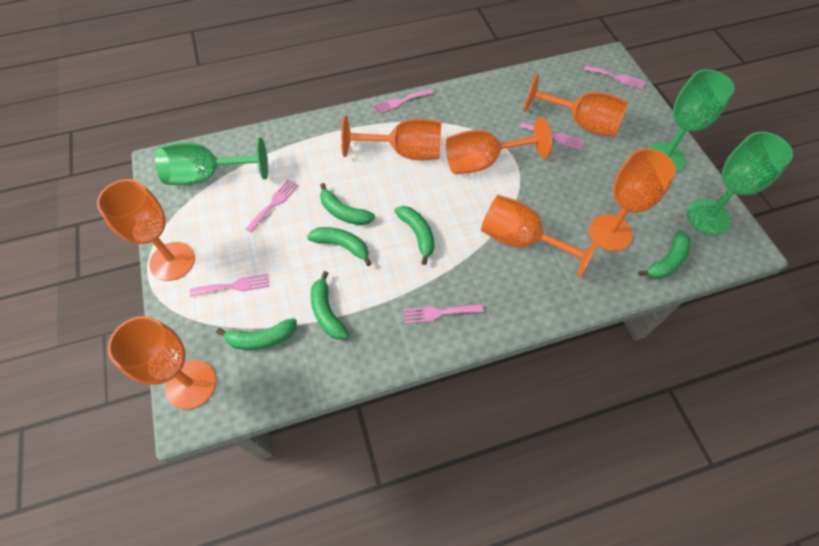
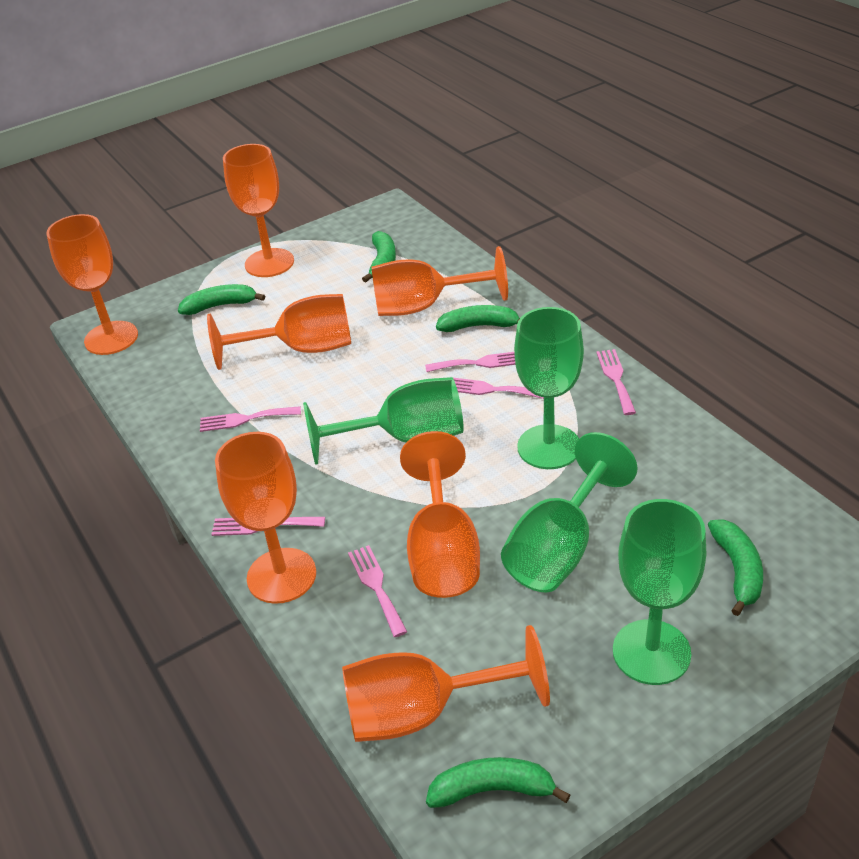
green banana: 6 -> 5
green goblet: 3 -> 4

